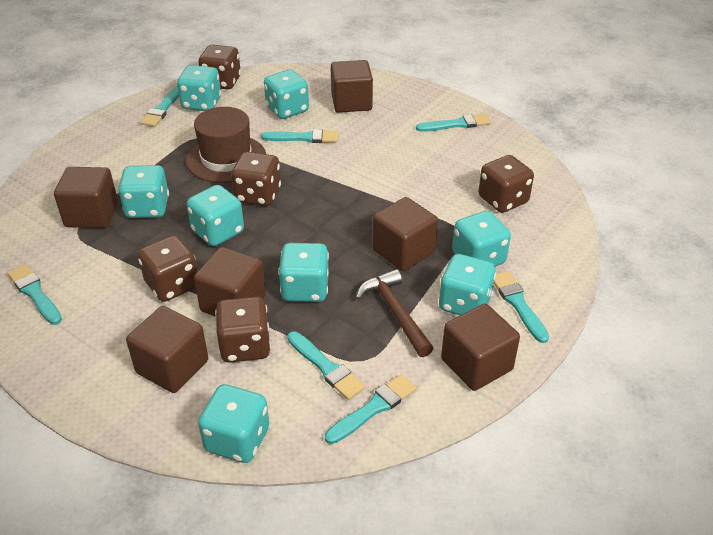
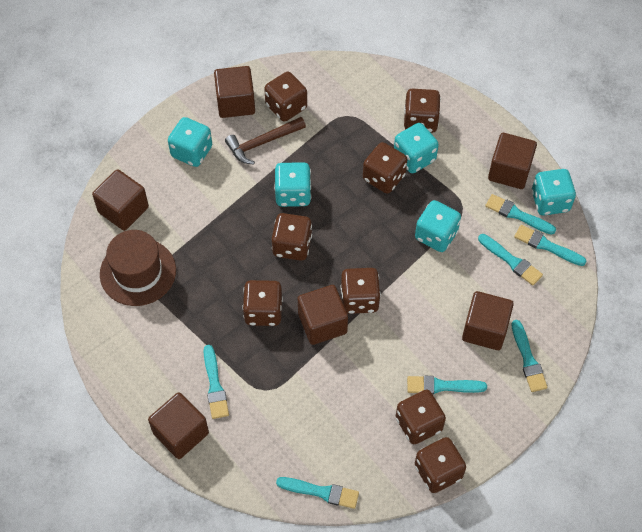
brown dice: 5 -> 8
turquoise dice: 8 -> 5

